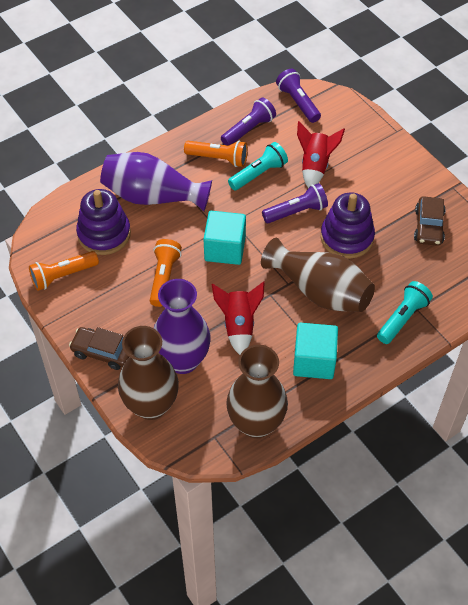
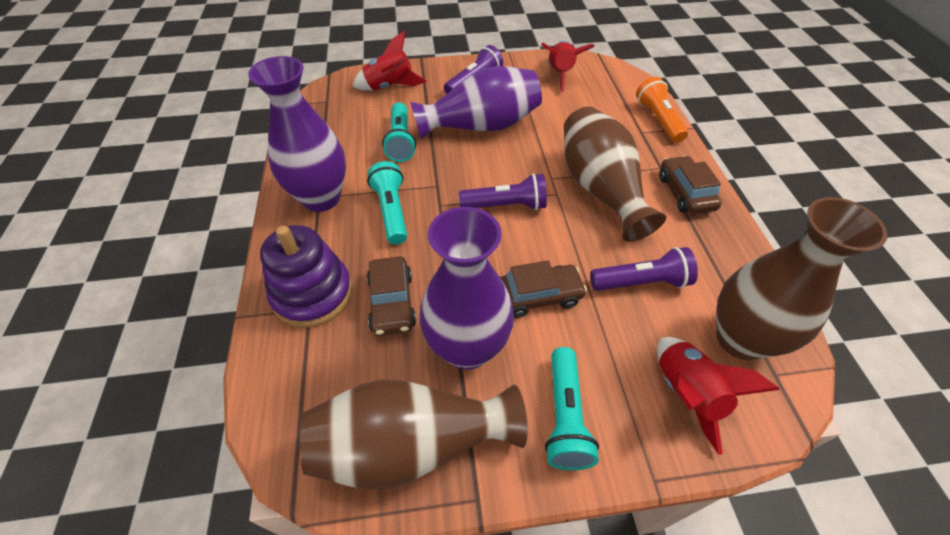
brown car: 2 -> 3
orange flashlight: 3 -> 1
purple stacking toy: 2 -> 1
purple vase: 2 -> 3
red rocket: 2 -> 3
turquoise cube: 2 -> 0
turquoise flashlight: 2 -> 3

